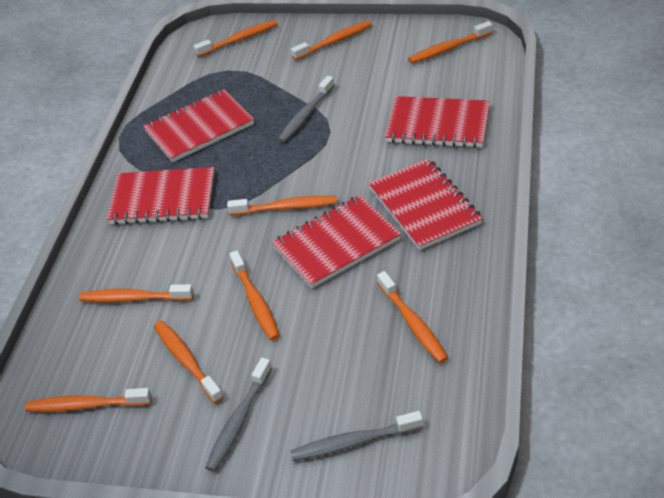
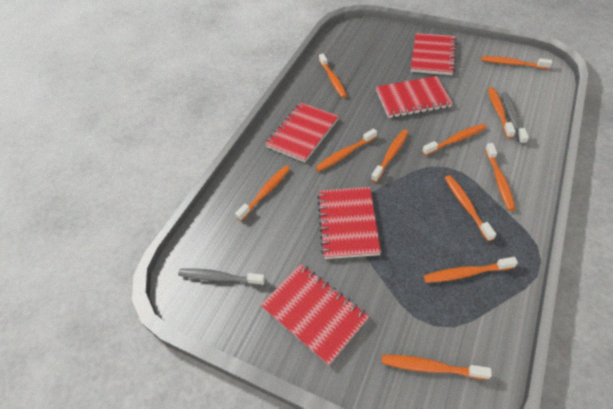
grey toothbrush: 3 -> 2
orange toothbrush: 9 -> 11

